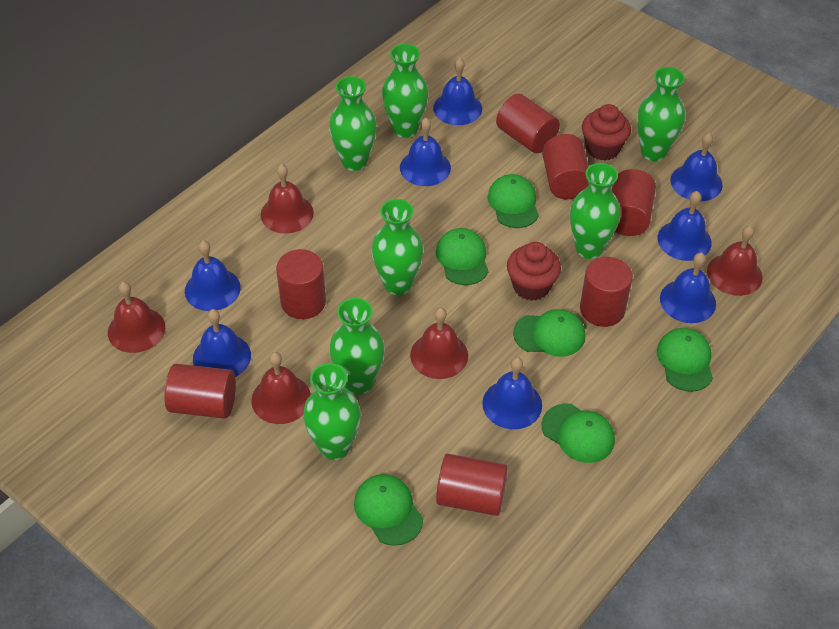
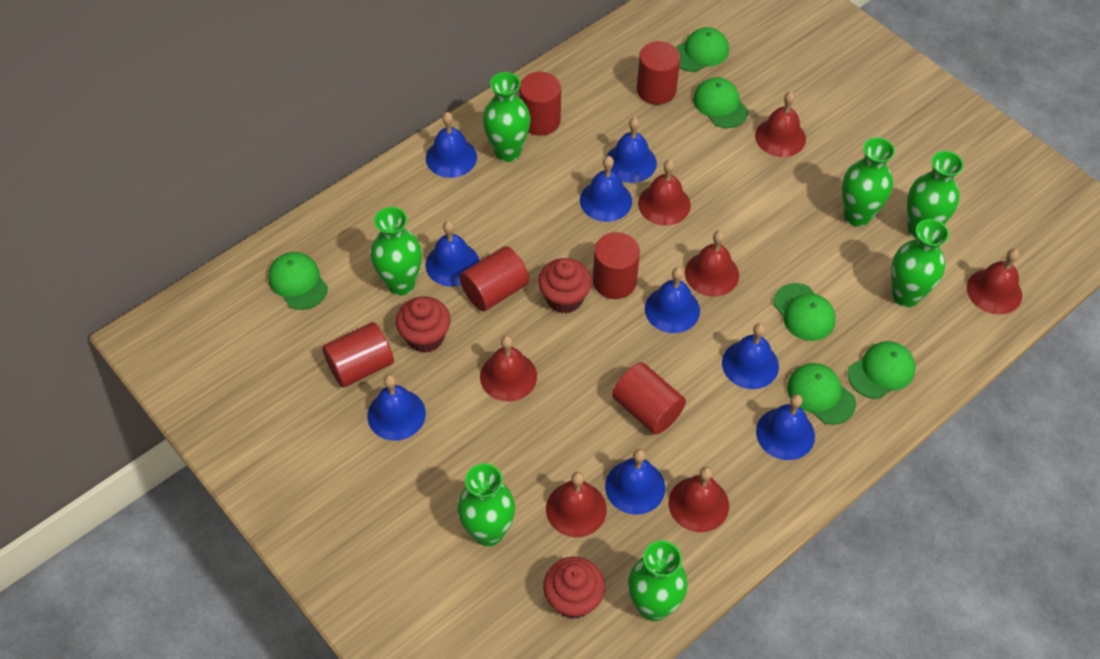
blue bell: 8 -> 9
red bell: 5 -> 7
red cupcake: 2 -> 3
red cylinder: 7 -> 6

